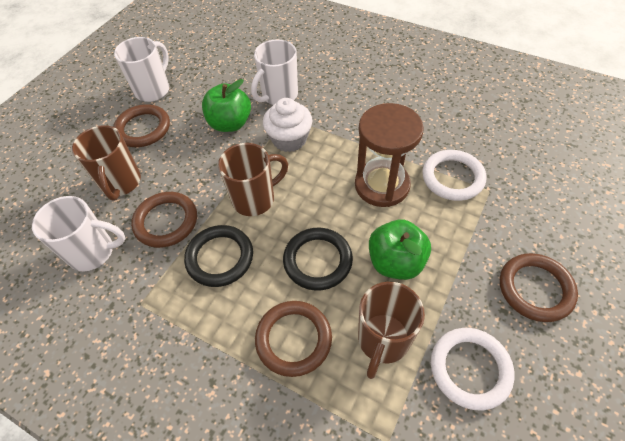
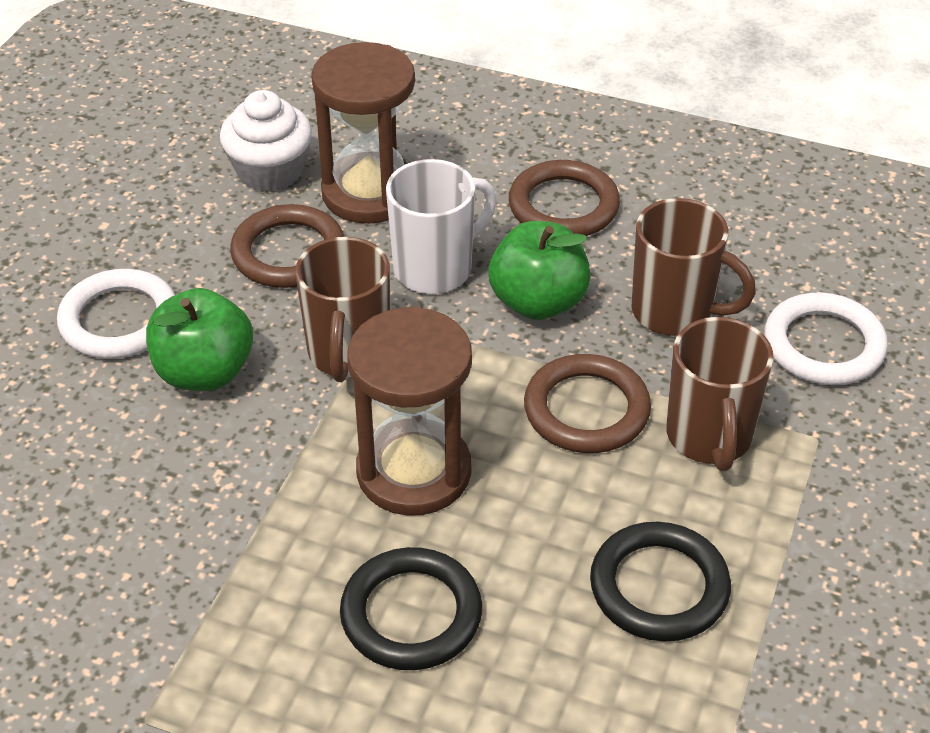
brown hourglass: 1 -> 2
brown ring: 4 -> 3
white mug: 3 -> 1

